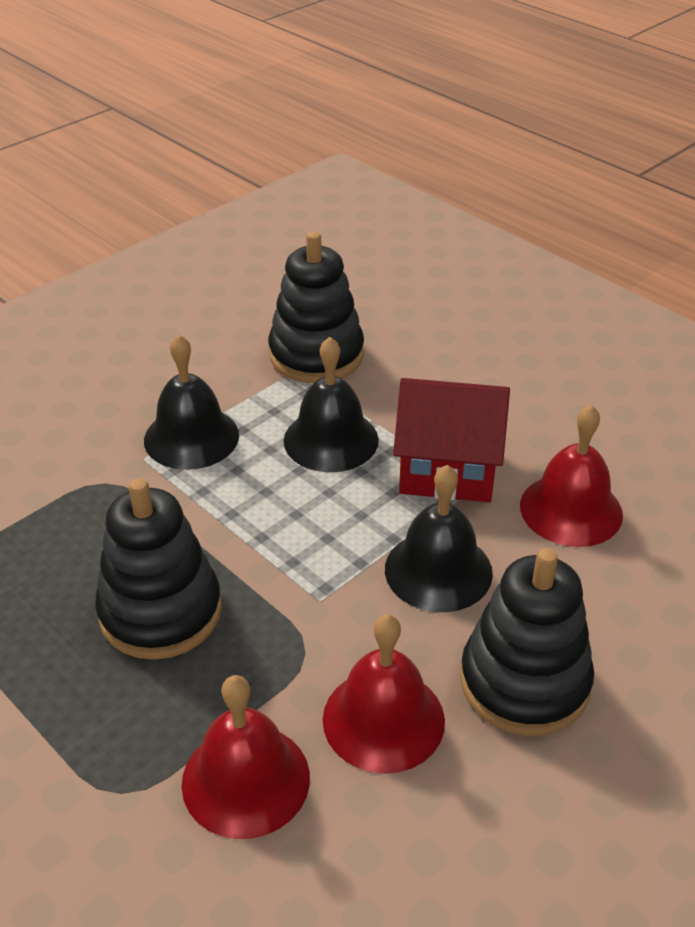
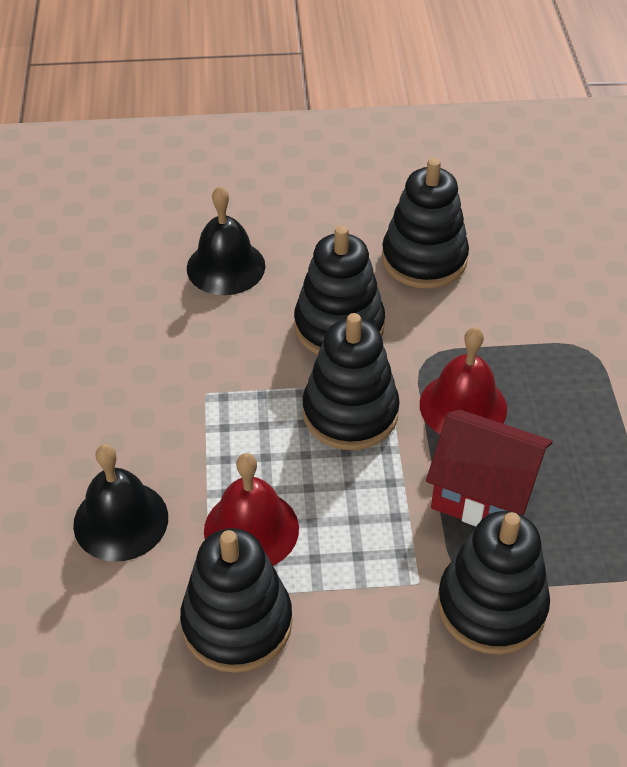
black bell: 3 -> 2
black stacking toy: 3 -> 5
red bell: 3 -> 2

